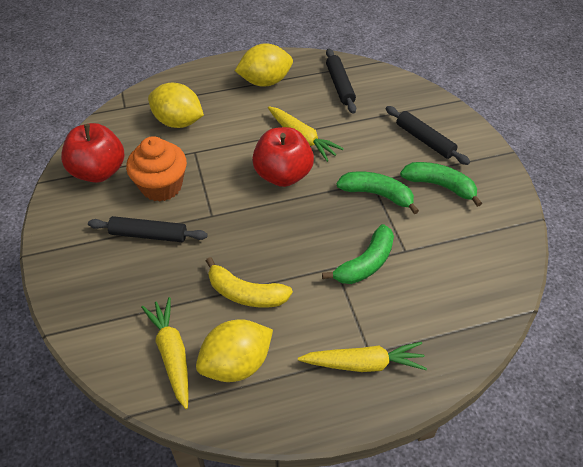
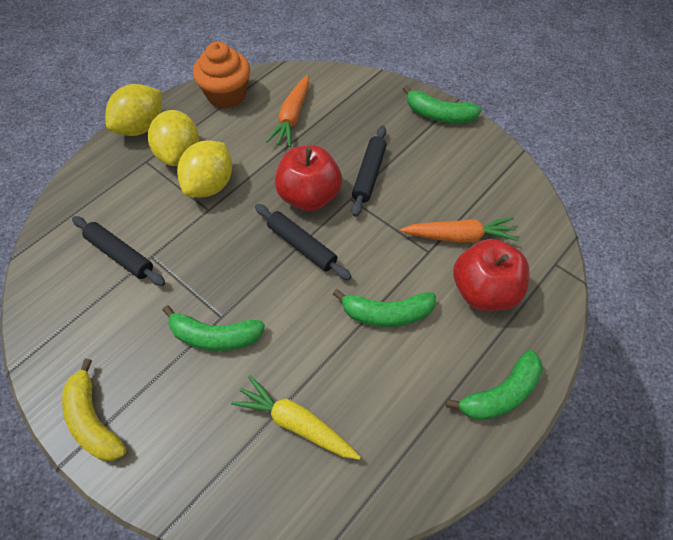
green banana: 3 -> 4
orange carrot: 0 -> 2
yellow carrot: 3 -> 1

